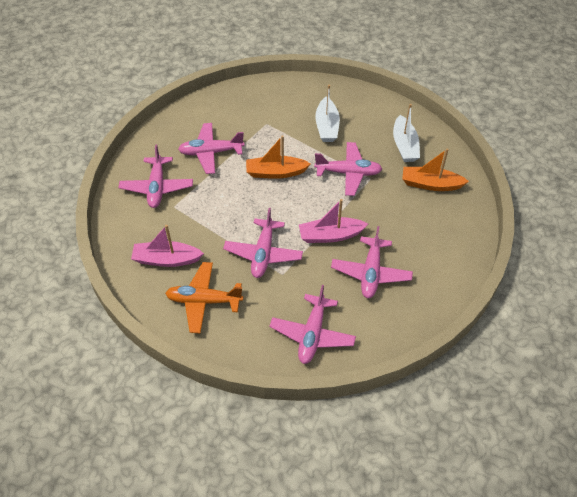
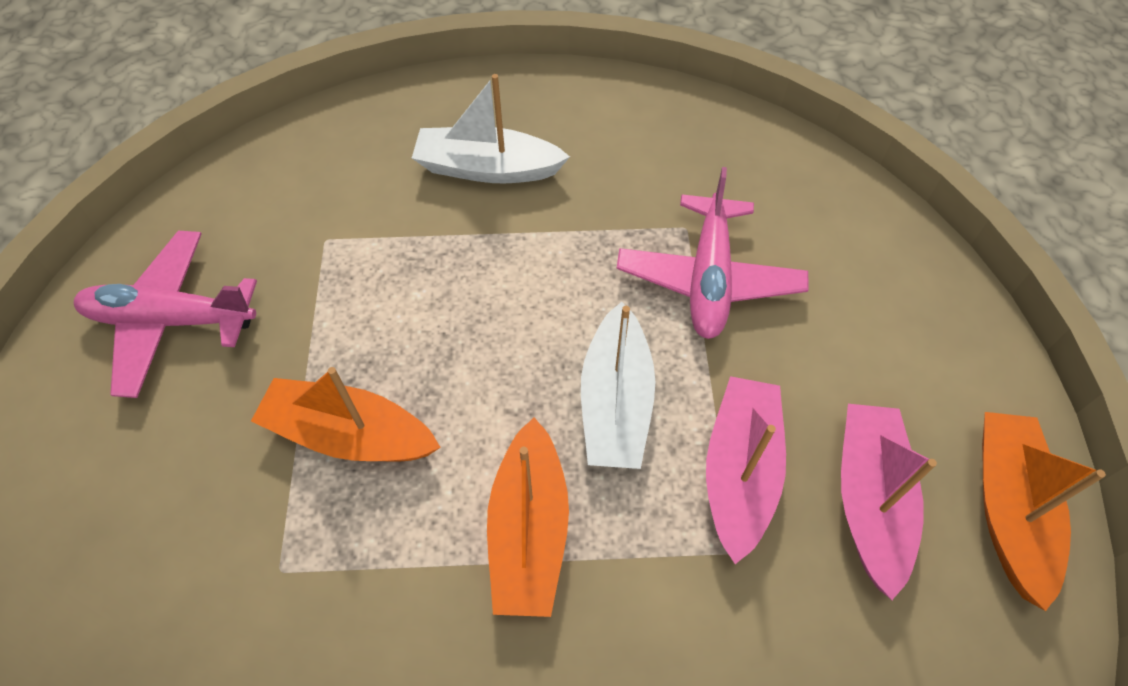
orange boat: 2 -> 3
orange plane: 1 -> 0
pink plane: 6 -> 2

